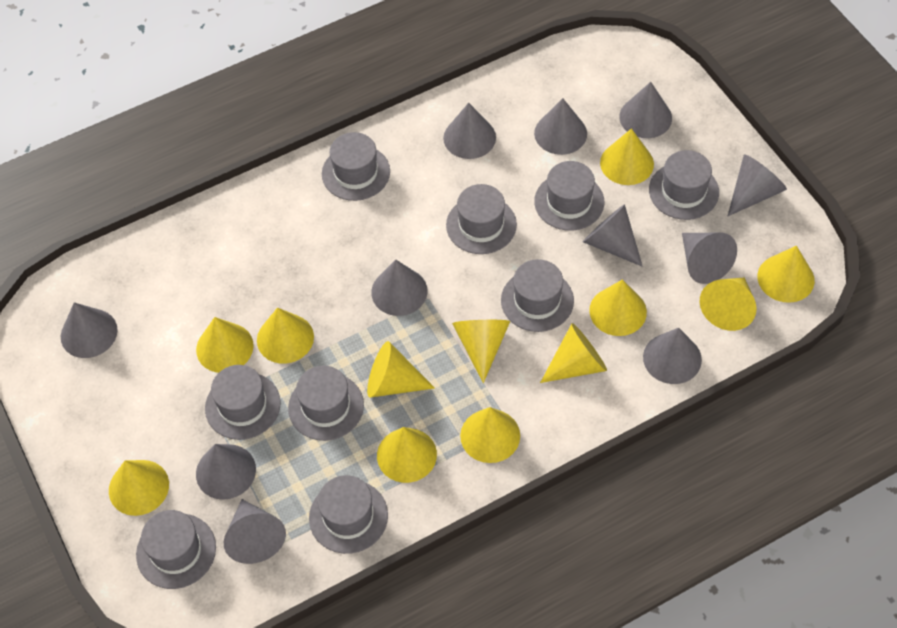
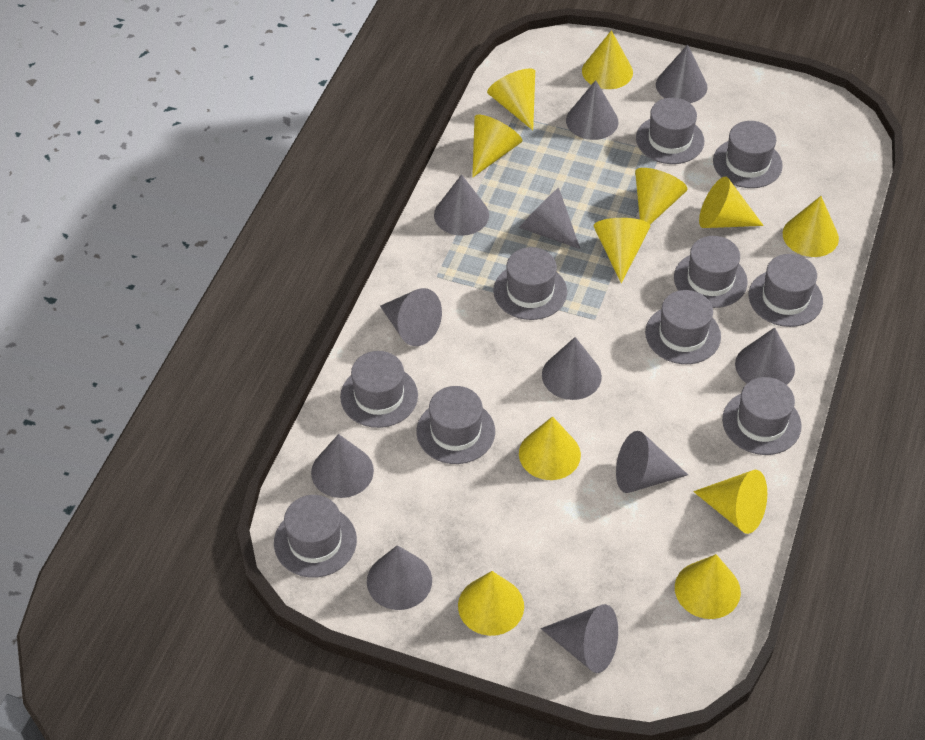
grey hat: 9 -> 10
yellow cone: 12 -> 11

